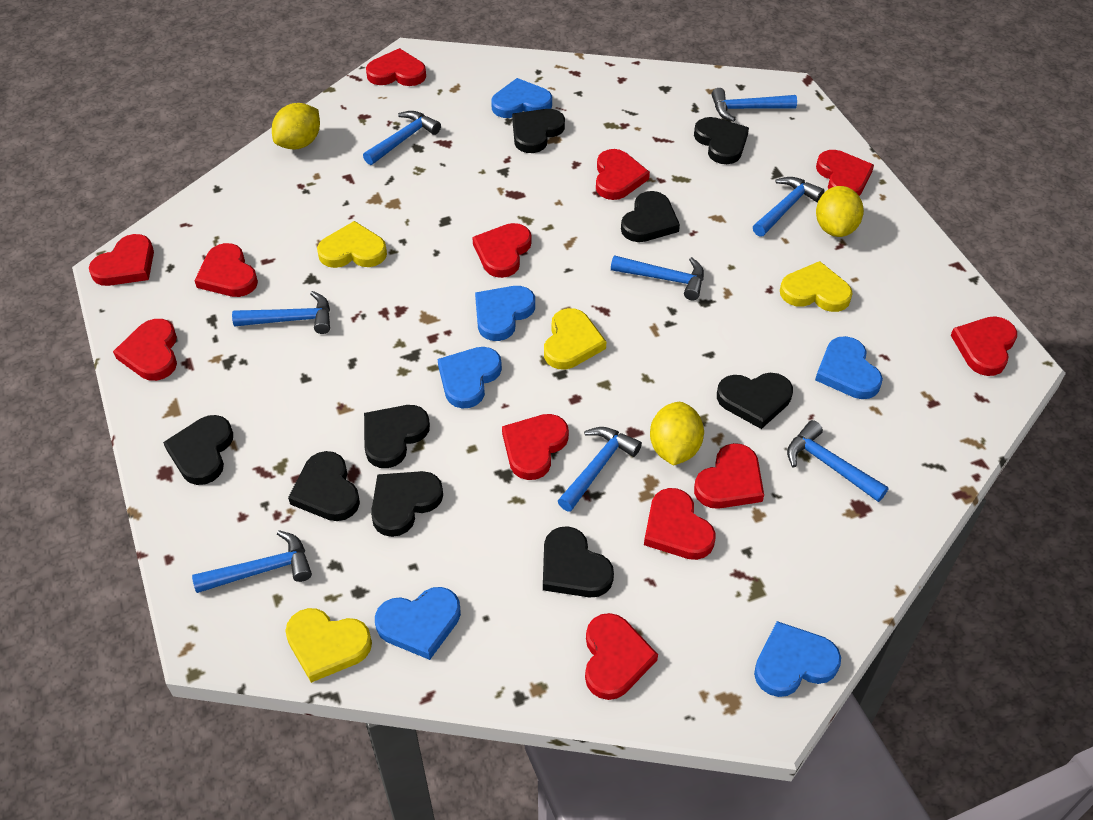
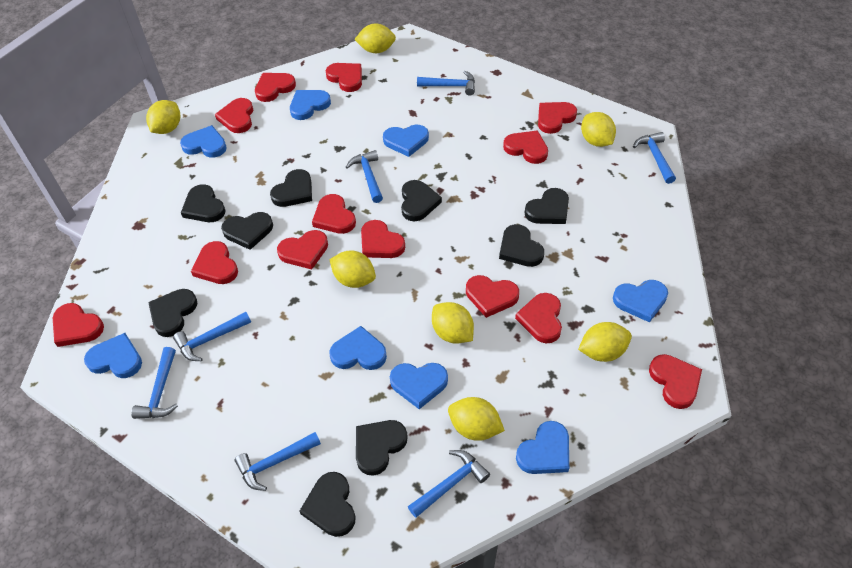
blue hammer: 8 -> 7
blue heart: 6 -> 8
red heart: 12 -> 13
yellow heart: 4 -> 0
yellow lemon: 3 -> 7

